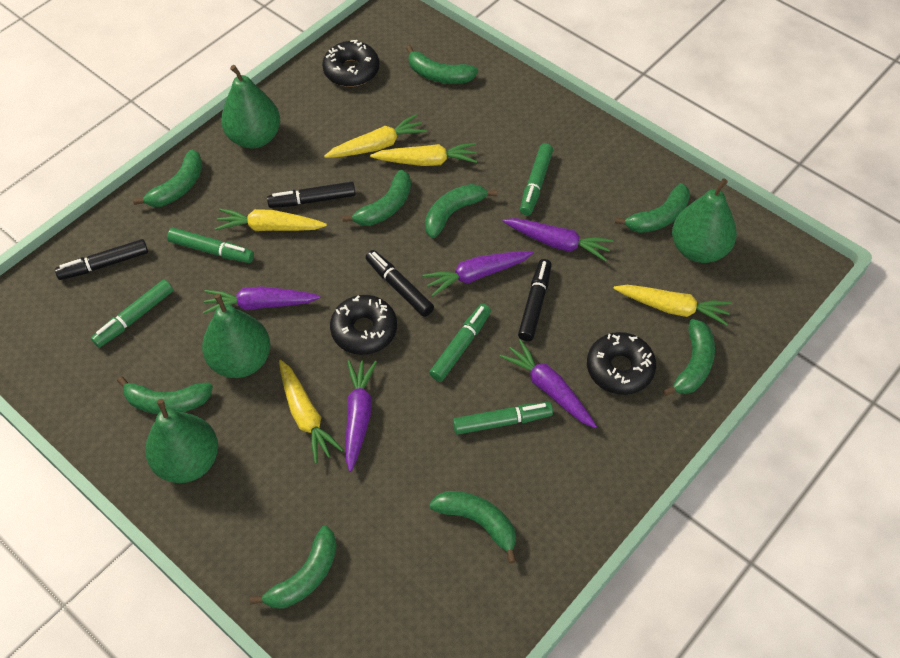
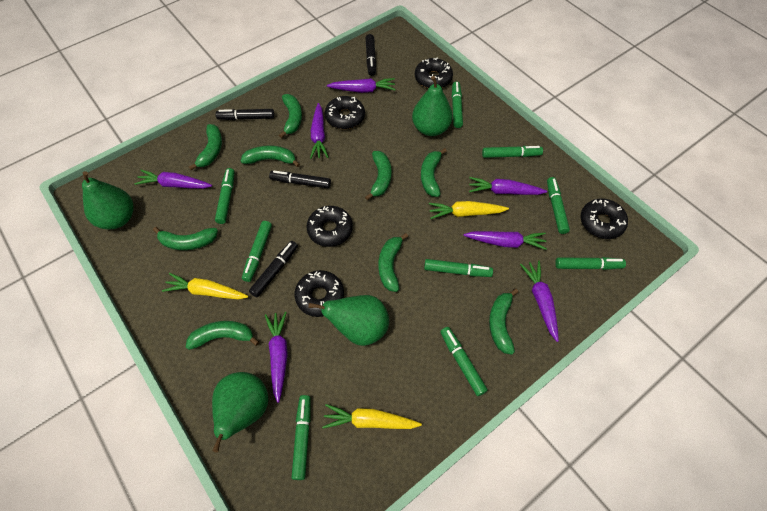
black donut: 3 -> 5
green marker: 5 -> 9
purple carrot: 5 -> 7
yellow carrot: 5 -> 3

